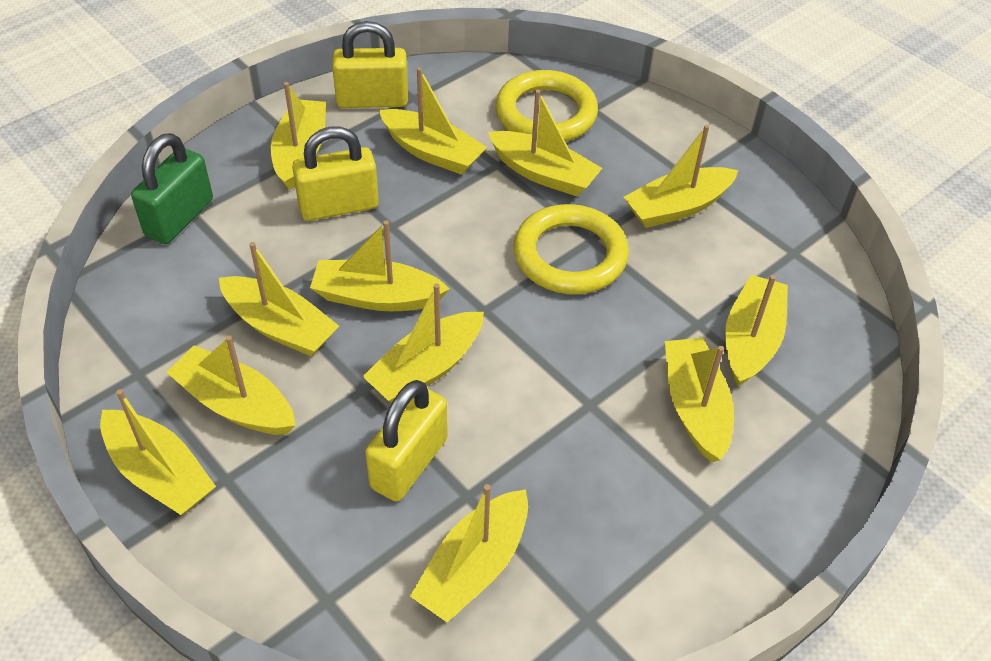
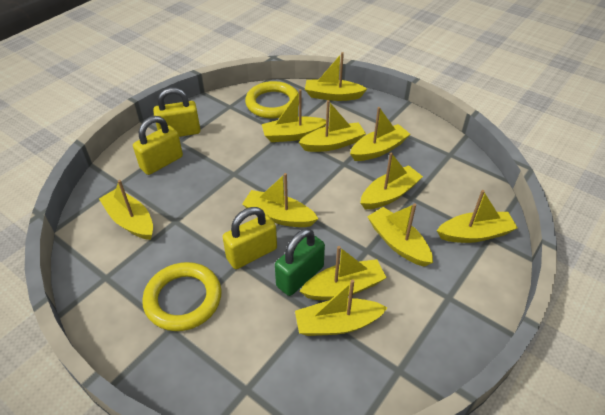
yellow boat: 12 -> 11

